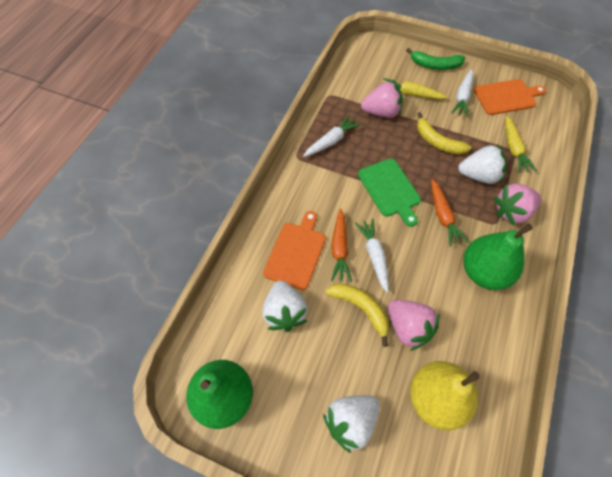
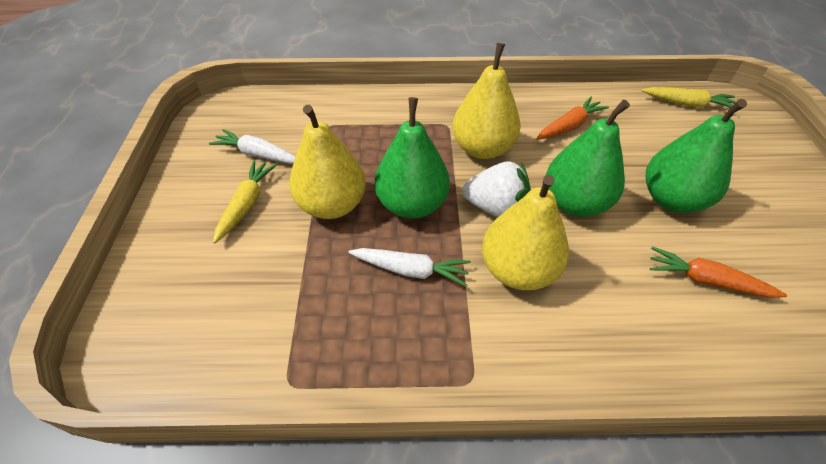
green banana: 1 -> 0
green cutting board: 1 -> 0
green pear: 2 -> 3
orange cutting board: 2 -> 0
pink strawberry: 3 -> 0
white carrot: 3 -> 2
white strawberry: 3 -> 1
yellow banana: 2 -> 0
yellow pear: 1 -> 3

